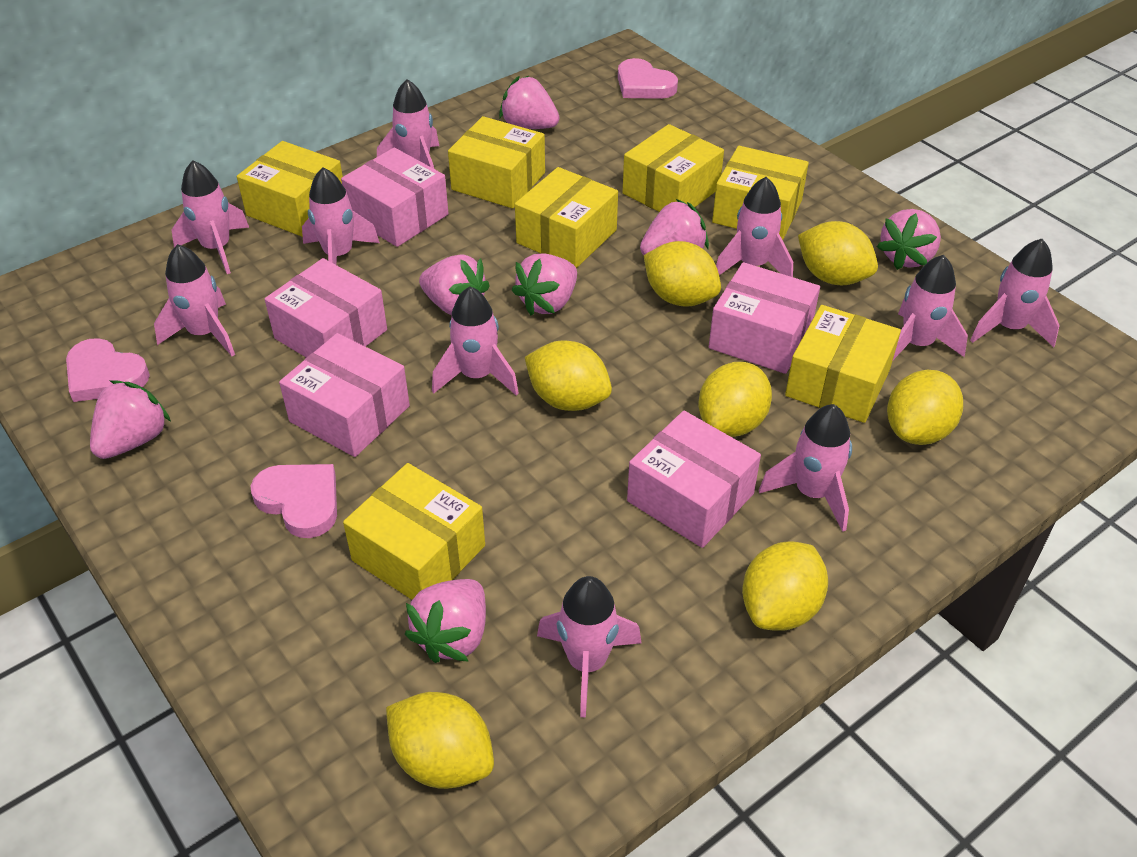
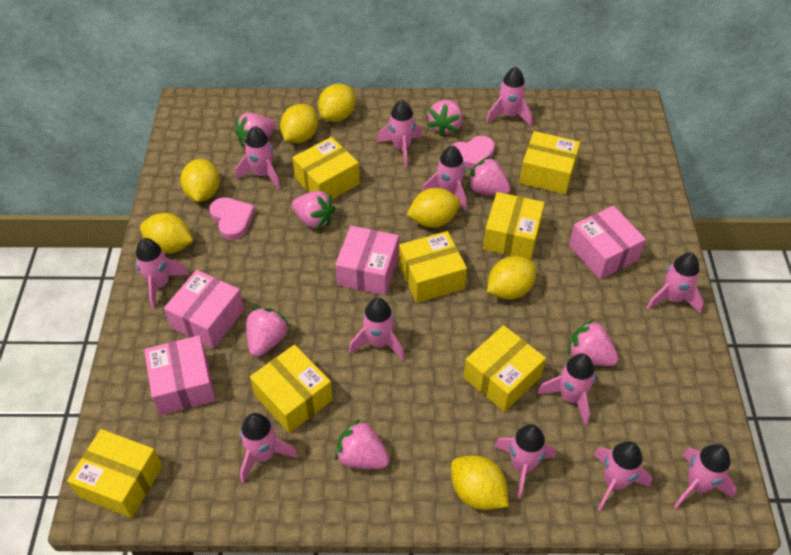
pink box: 5 -> 4
pink heart: 3 -> 2
pink rocket: 10 -> 12

